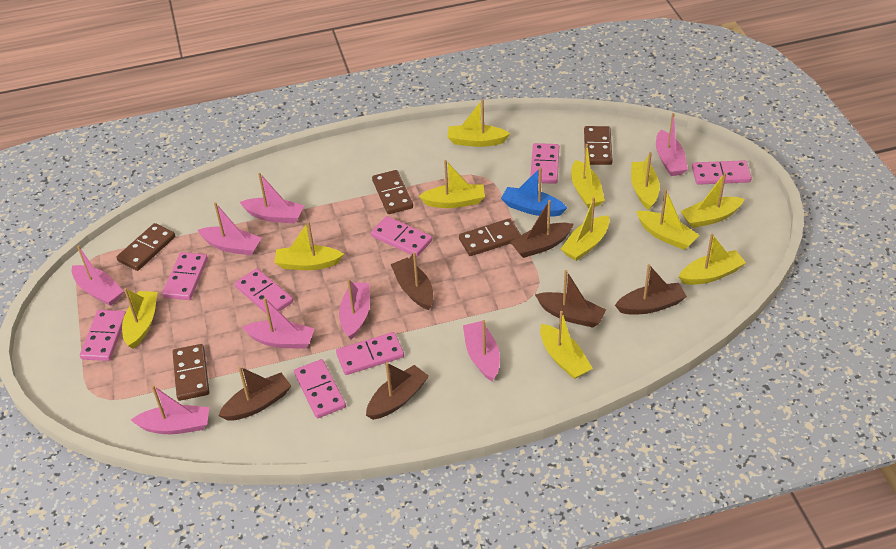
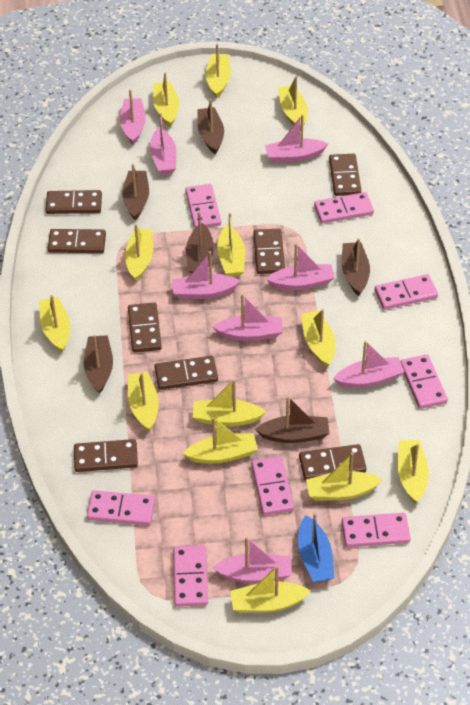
brown domino: 5 -> 8
yellow boat: 11 -> 13

